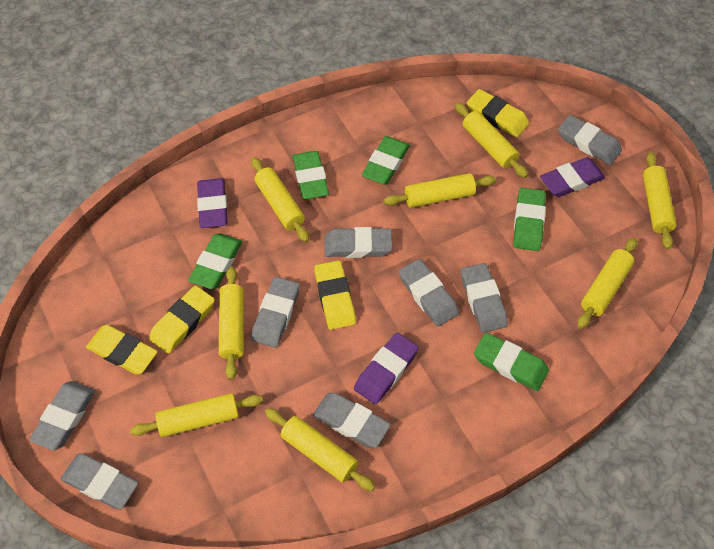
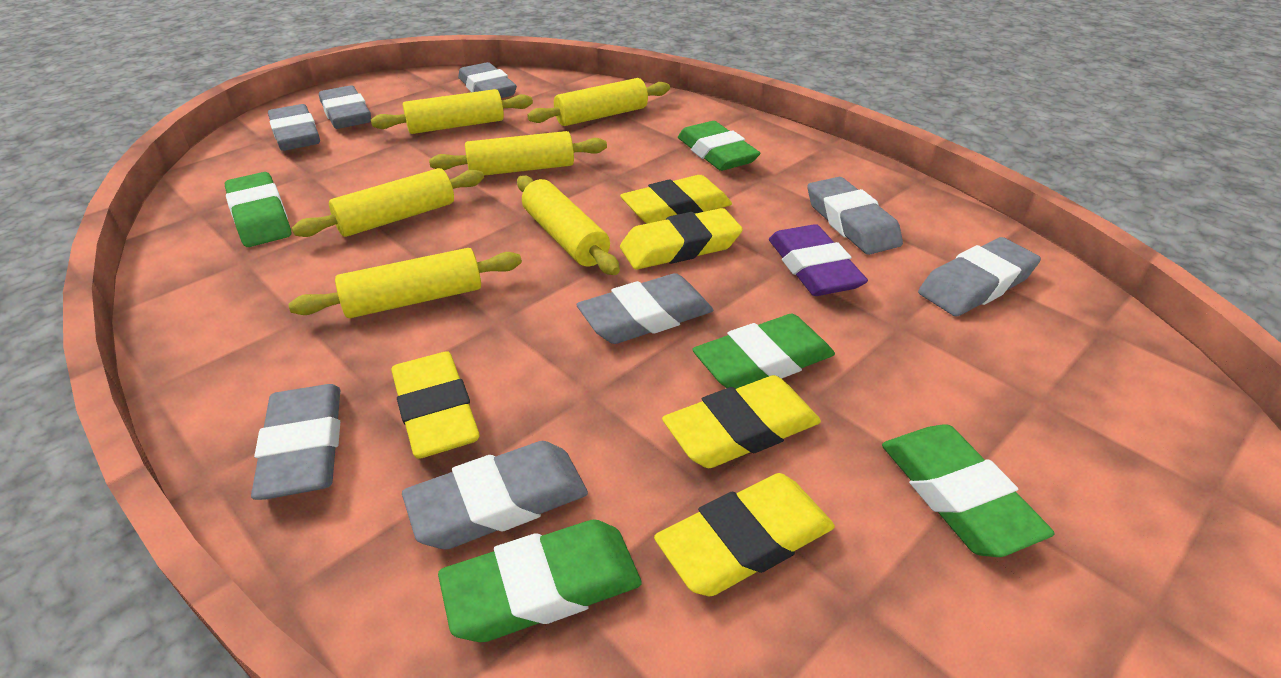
purple eraser: 3 -> 1
yellow eraser: 4 -> 5
yellow rolling pin: 8 -> 6

